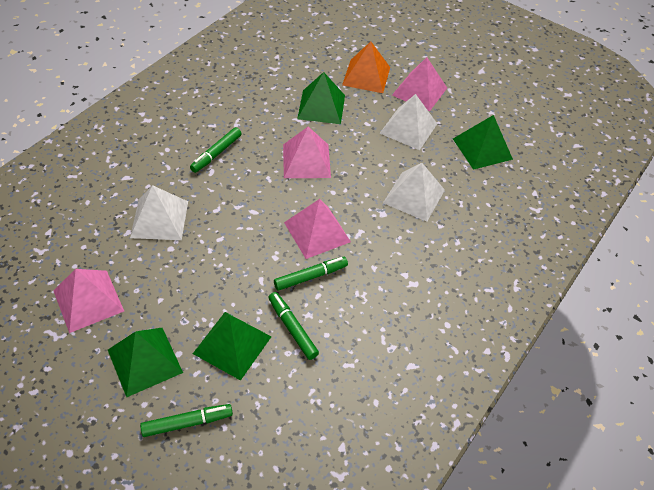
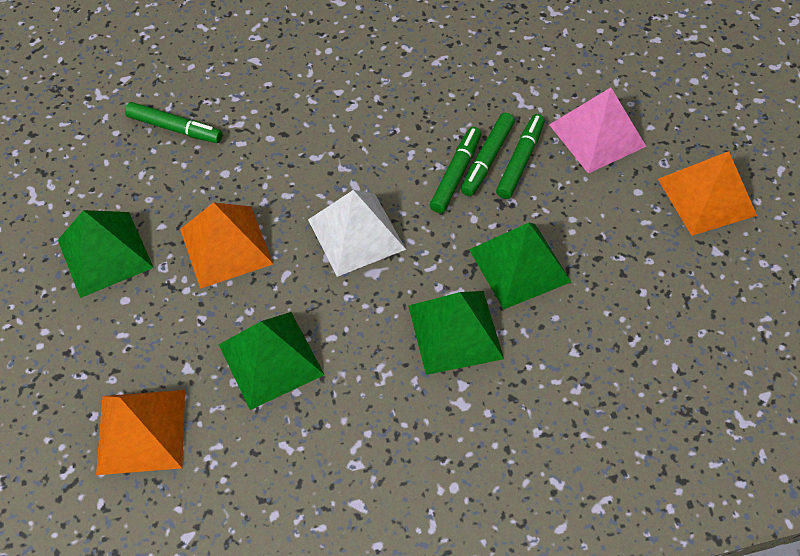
orange pyramid: 1 -> 3
pink pyramid: 4 -> 1
white pyramid: 3 -> 1

